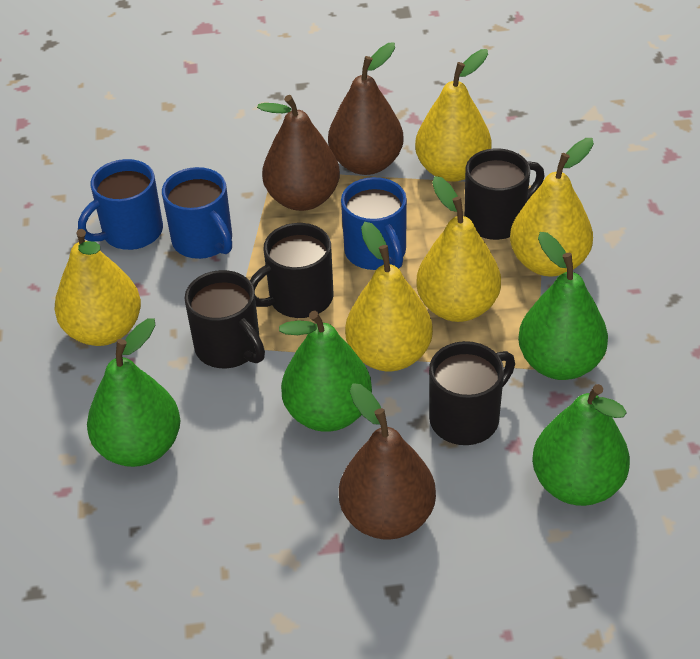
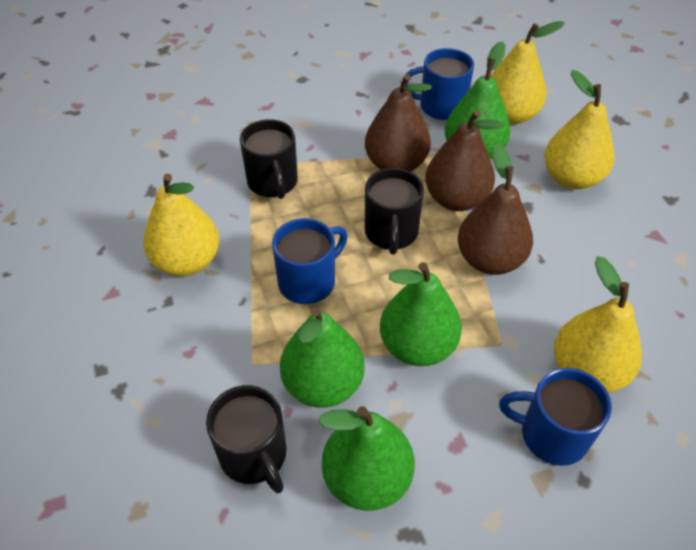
black mug: 4 -> 3
yellow pear: 5 -> 4

